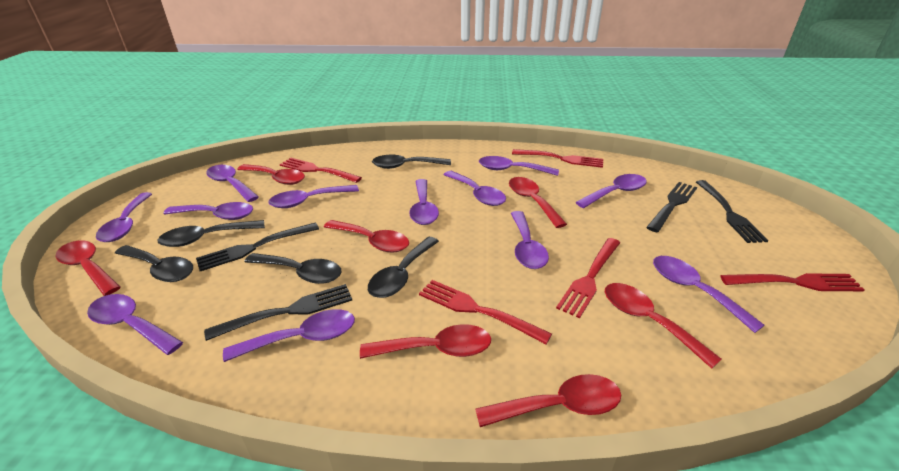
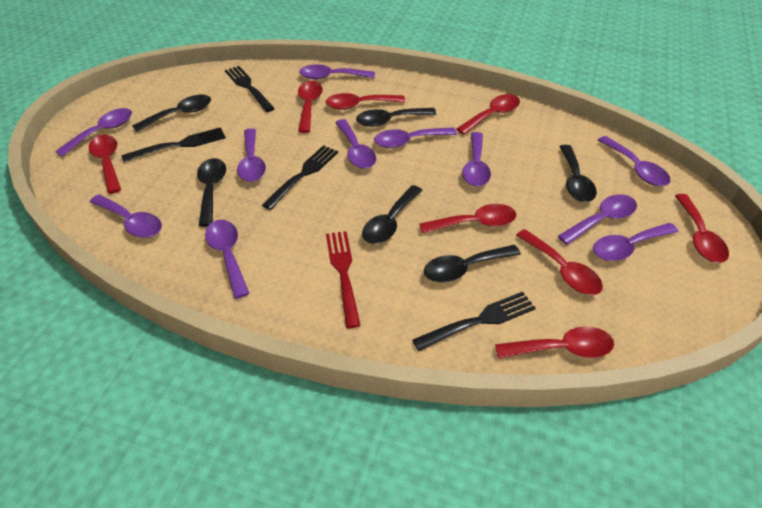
black spoon: 5 -> 6
purple spoon: 12 -> 11
red fork: 5 -> 1
red spoon: 7 -> 8

